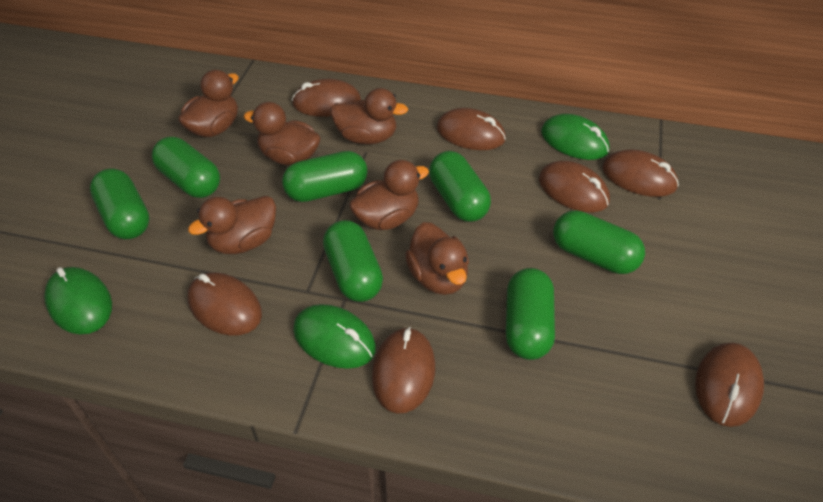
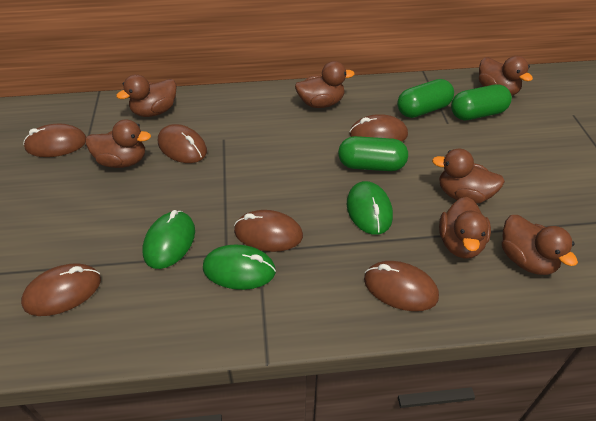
brown duck: 6 -> 7
brown mouse: 7 -> 6
green capsule: 7 -> 3

